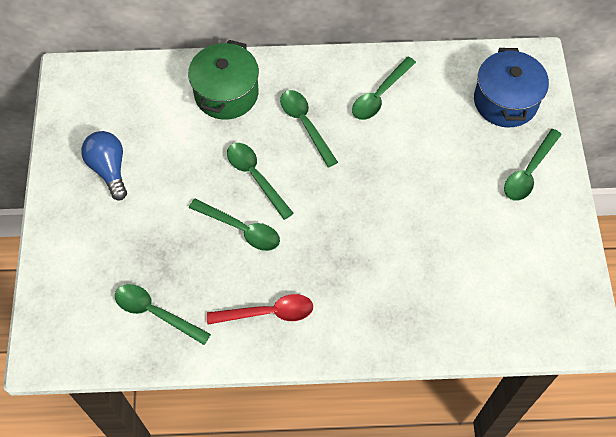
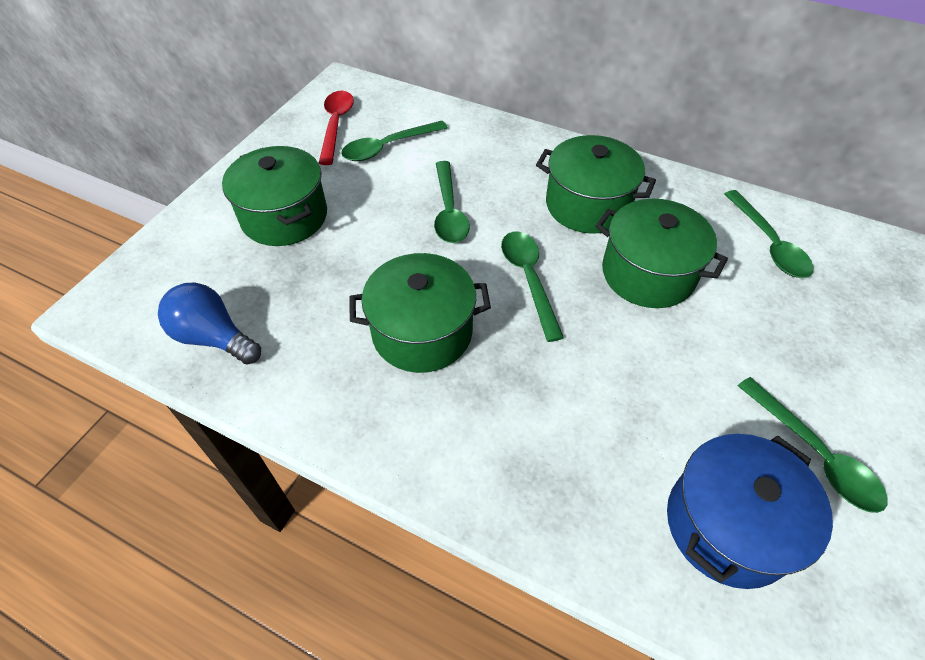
green pot: 1 -> 4
green spoon: 6 -> 5

